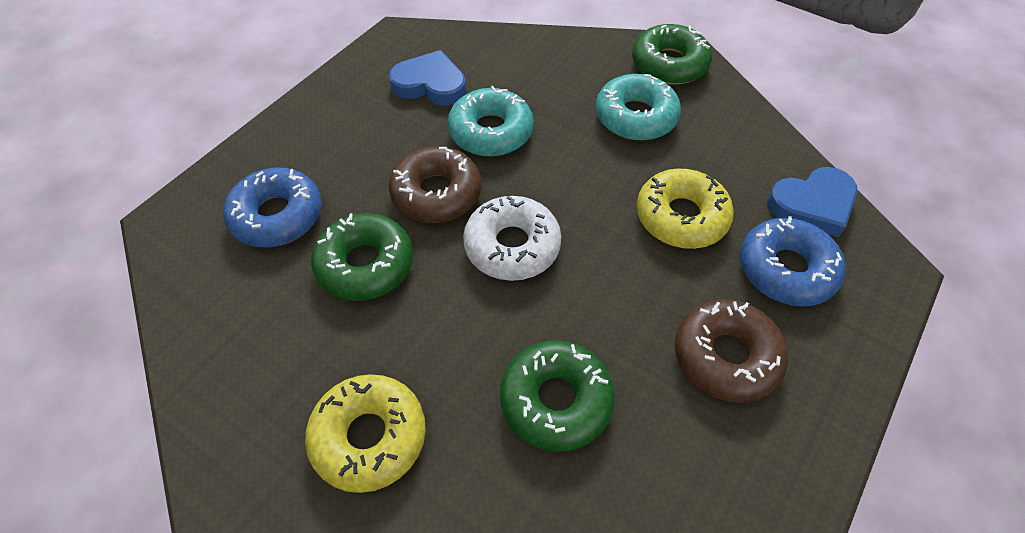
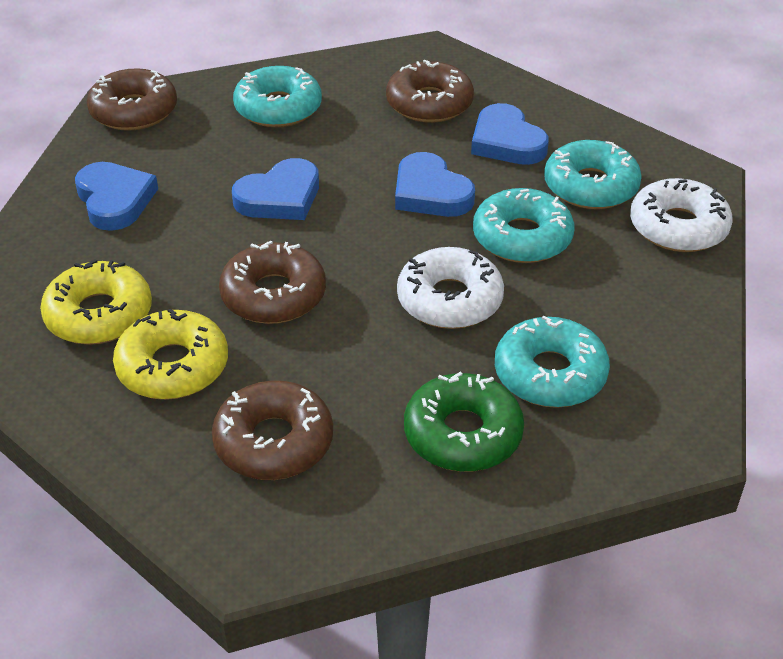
blue donut: 2 -> 0
blue heart: 2 -> 4
brown donut: 2 -> 4
green donut: 3 -> 1
turquoise donut: 2 -> 4
white donut: 1 -> 2

